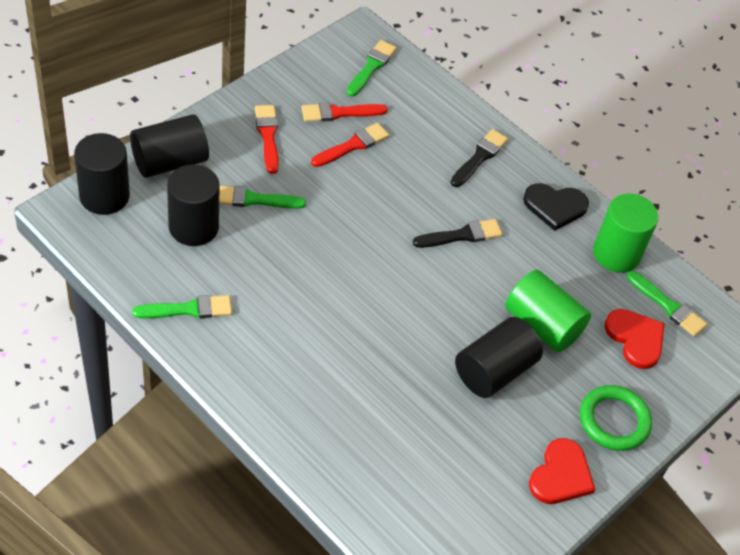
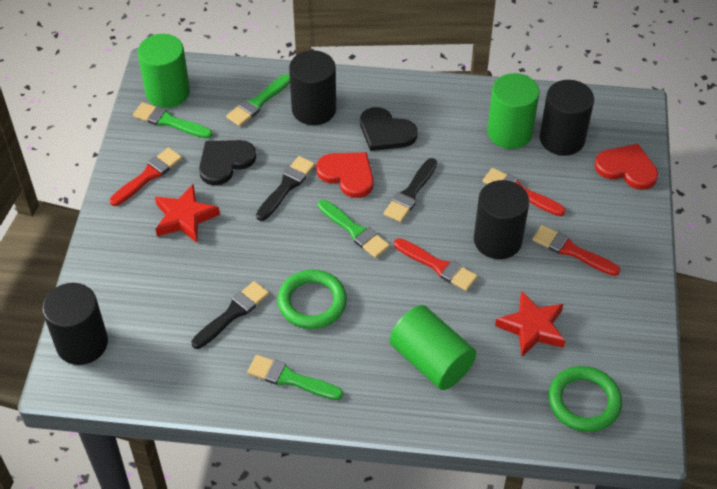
black brush: 2 -> 3
black heart: 1 -> 2
green cylinder: 2 -> 3
green ring: 1 -> 2
red brush: 3 -> 4
red star: 0 -> 2

